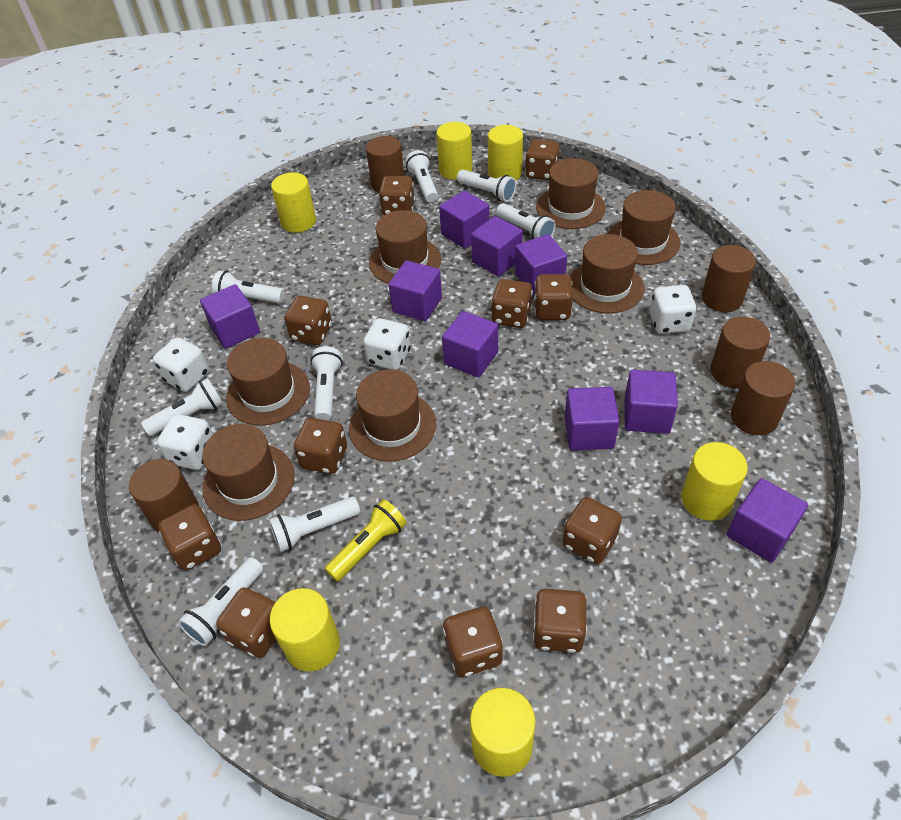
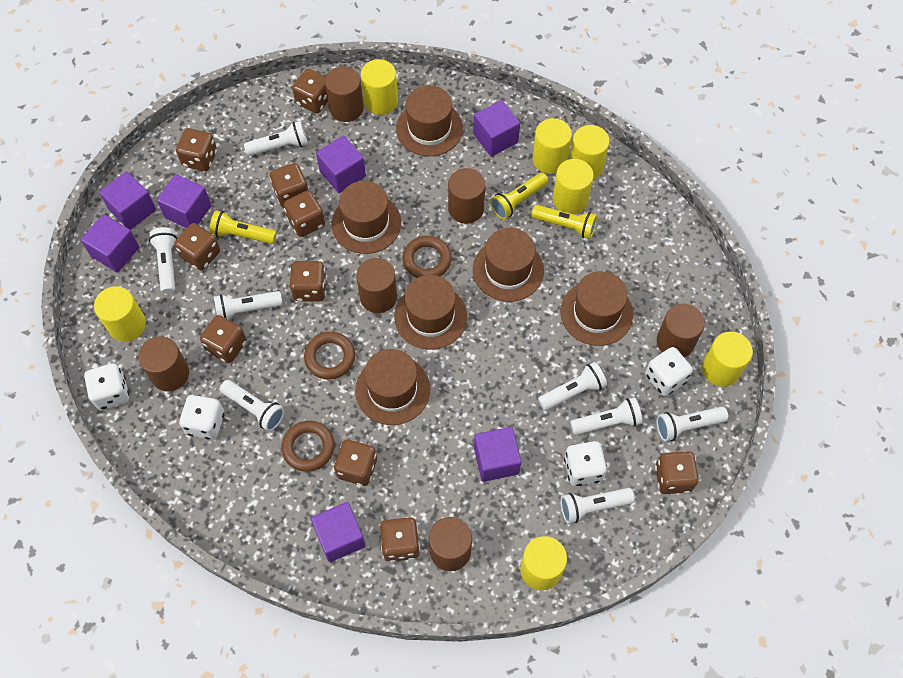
brown cylinder: 5 -> 6
brown dice: 11 -> 10
brown hat: 7 -> 6
brown ring: 0 -> 3
purple cube: 9 -> 7
yellow cylinder: 6 -> 7
yellow flashlight: 1 -> 3

